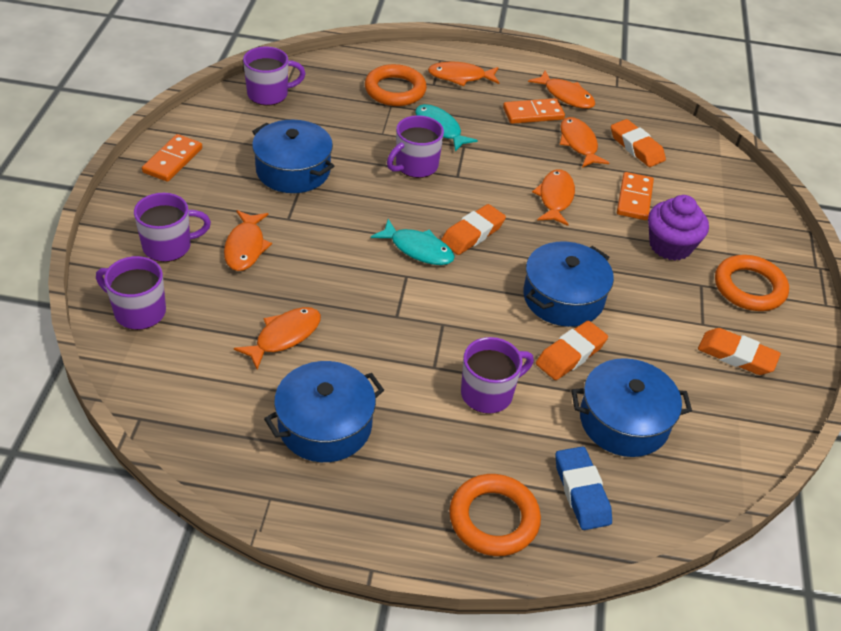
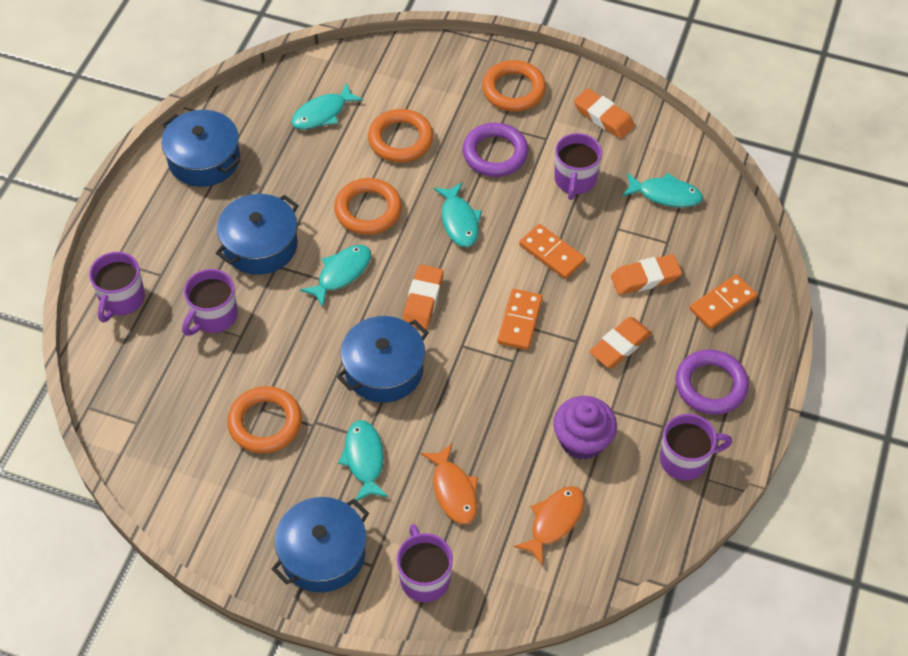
blue eraser: 1 -> 0
orange fish: 6 -> 2
orange ring: 3 -> 4
purple ring: 0 -> 2
turquoise fish: 2 -> 5

